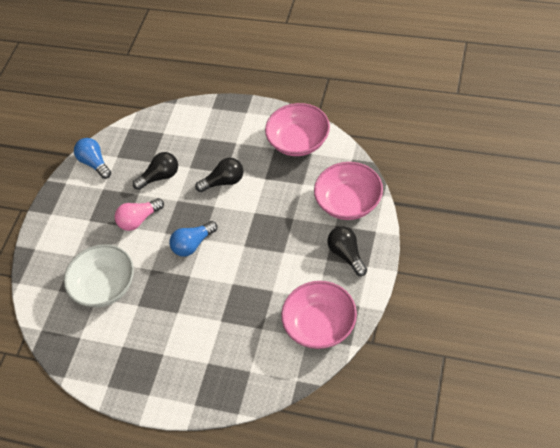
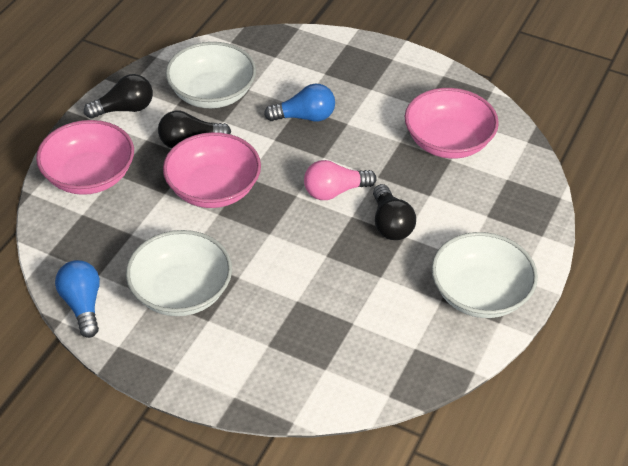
white bowl: 1 -> 3

